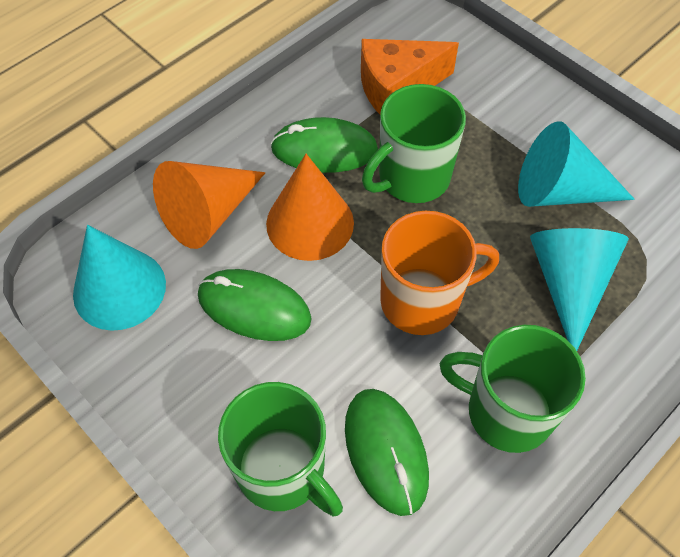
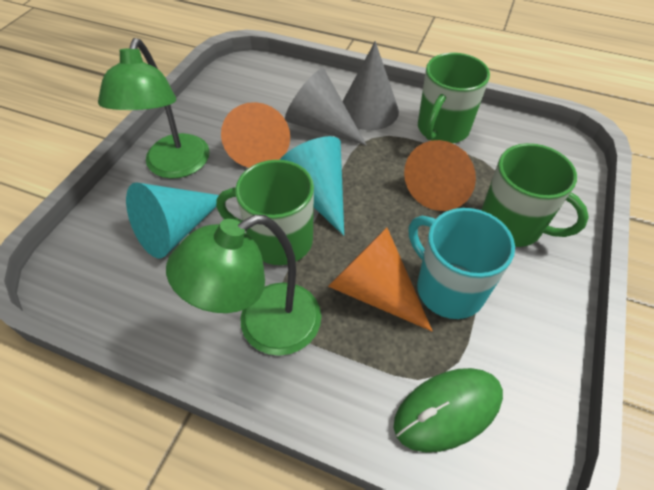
green lamp: 0 -> 2
green mouse: 3 -> 1
grey cone: 0 -> 2
orange cheese: 1 -> 0
orange cone: 2 -> 3
orange mug: 1 -> 0
turquoise cone: 3 -> 2
turquoise mug: 0 -> 1

